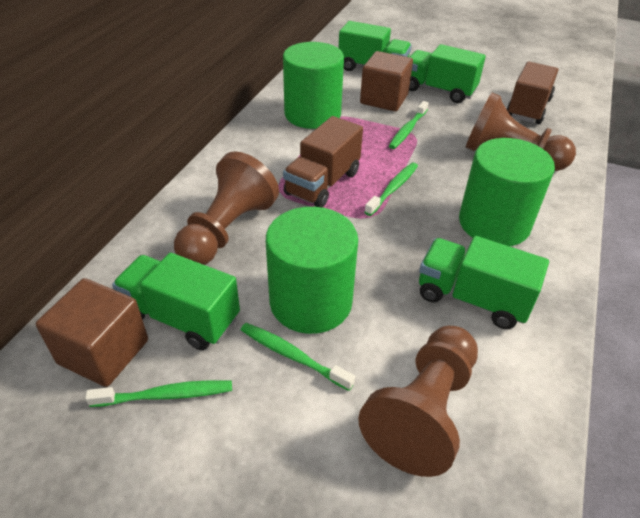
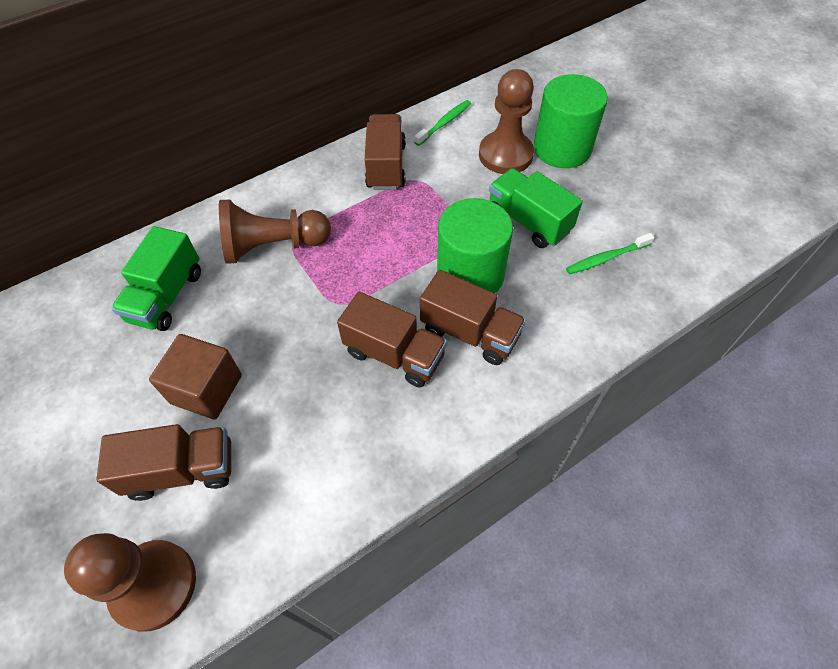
brown cube: 2 -> 1
brown truck: 2 -> 4
green cylinder: 3 -> 2
green toothbrush: 4 -> 2
green truck: 4 -> 2

